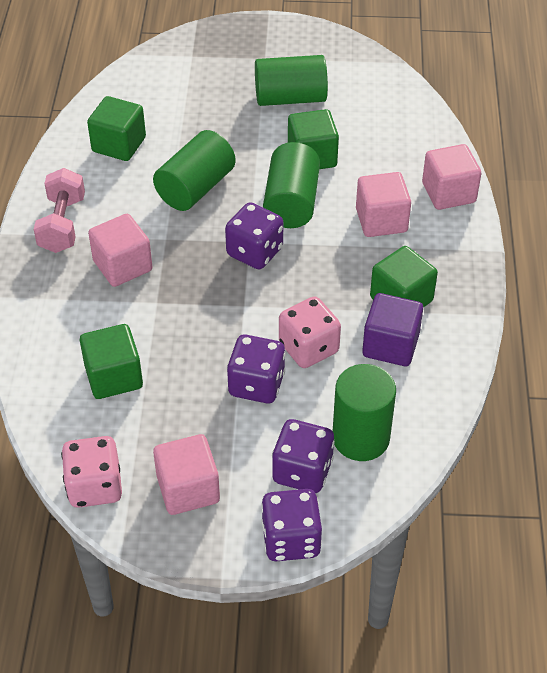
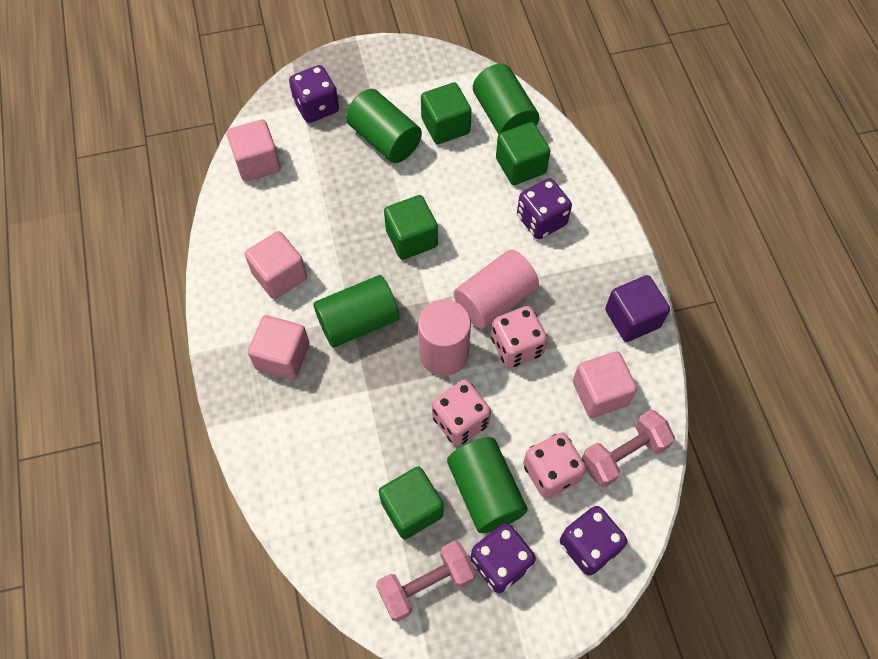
pink cylinder: 0 -> 2
pink dice: 2 -> 3
pink dumbbell: 1 -> 2

